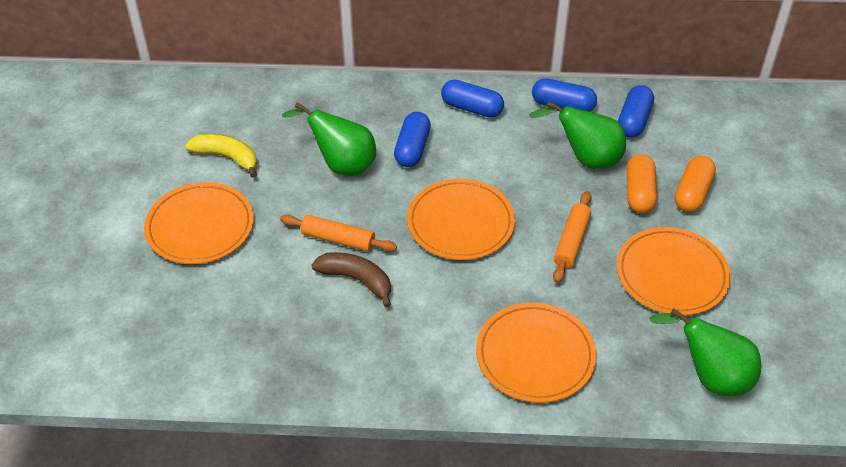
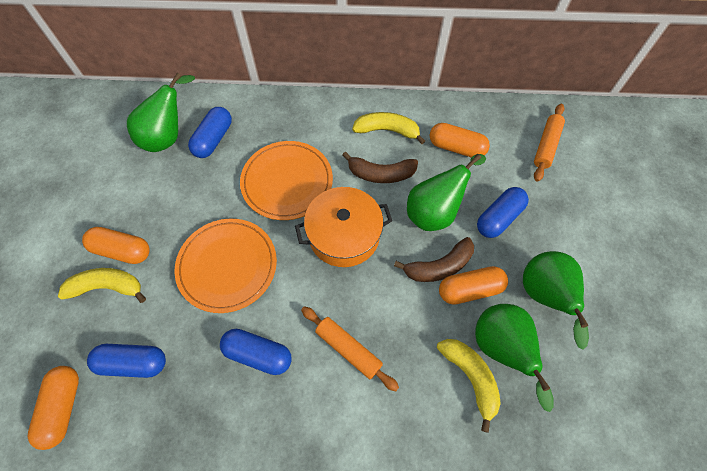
brown banana: 1 -> 2
green pear: 3 -> 4
orange capsule: 2 -> 4
orange plate: 4 -> 2
orange pot: 0 -> 1
yellow banana: 1 -> 3

